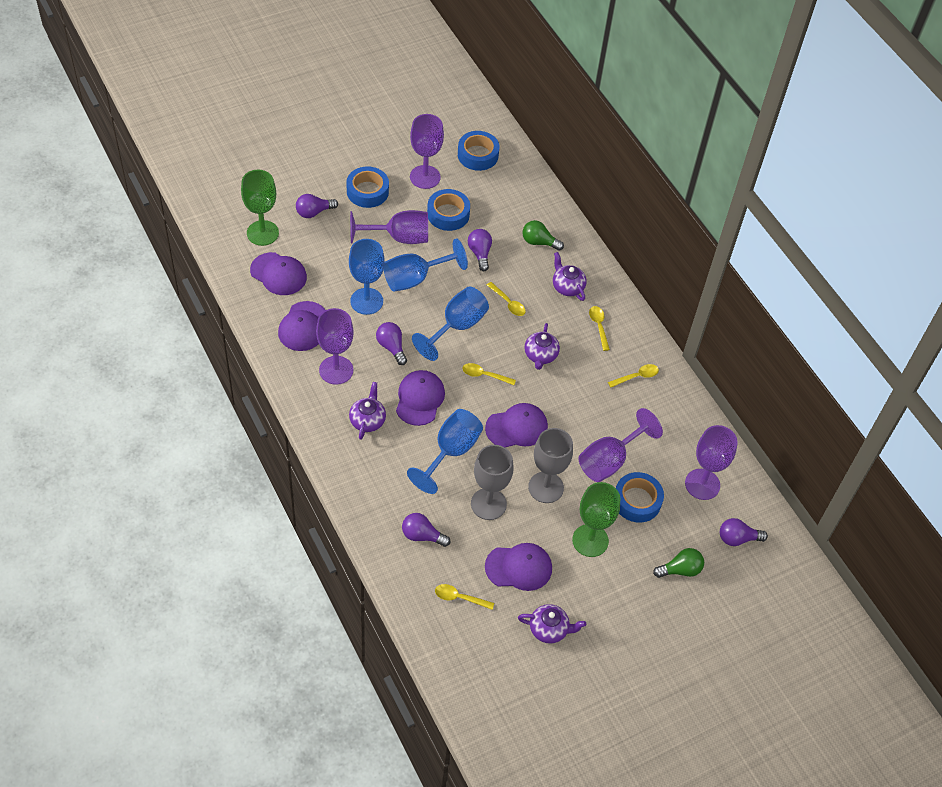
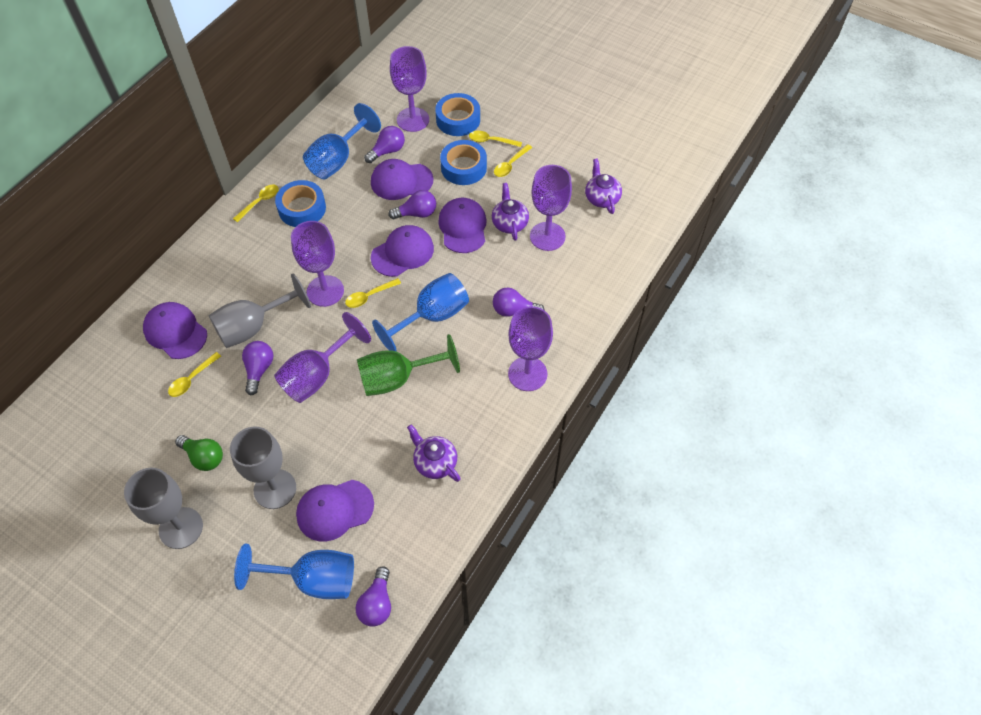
blue goblet: 4 -> 3
blue tape: 4 -> 3
green goblet: 2 -> 1
green light bulb: 2 -> 1
grey goblet: 2 -> 3
purple teapot: 4 -> 3

